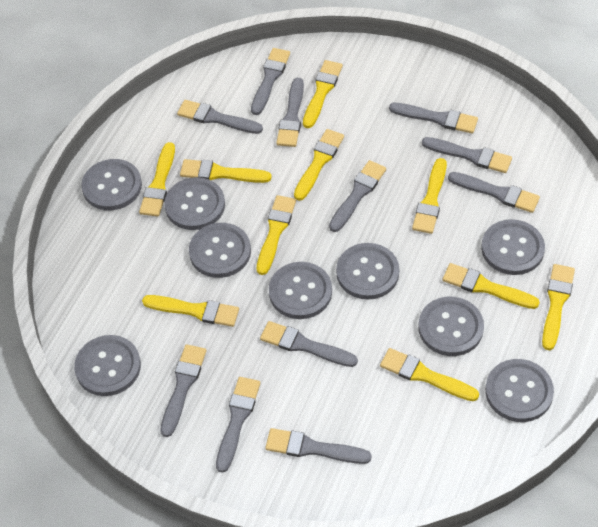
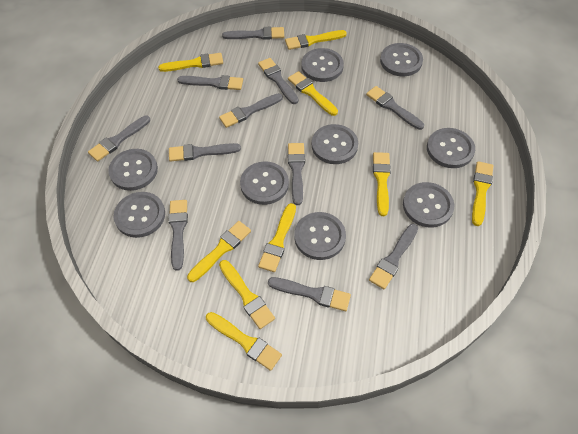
yellow brush: 10 -> 9

